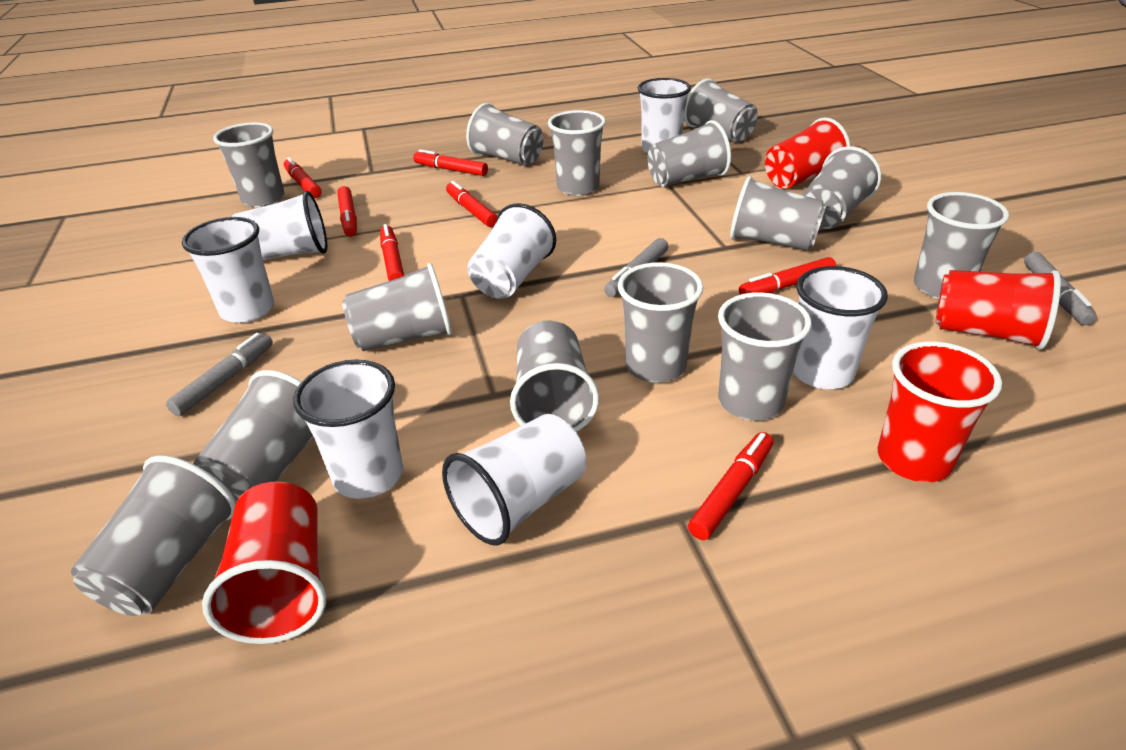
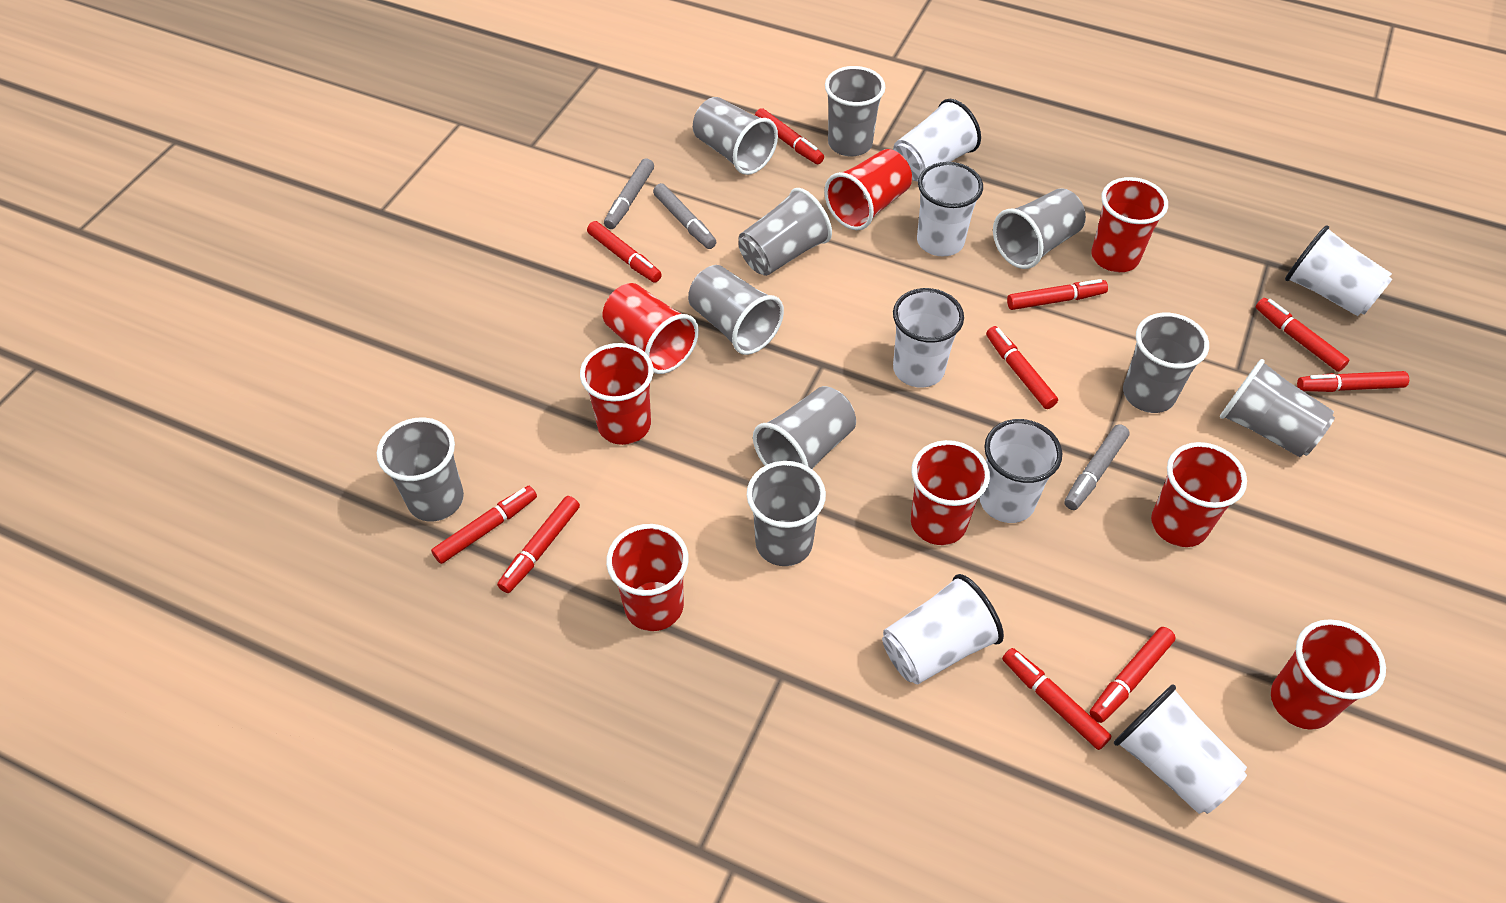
grey cup: 14 -> 10
red cup: 4 -> 8
red marker: 7 -> 10

